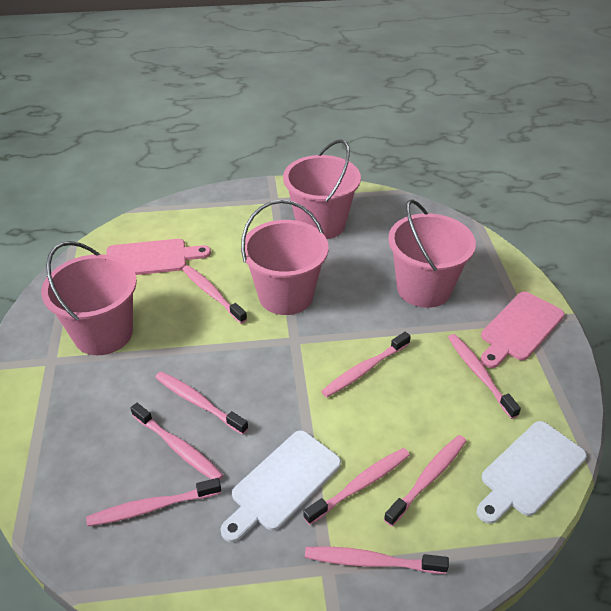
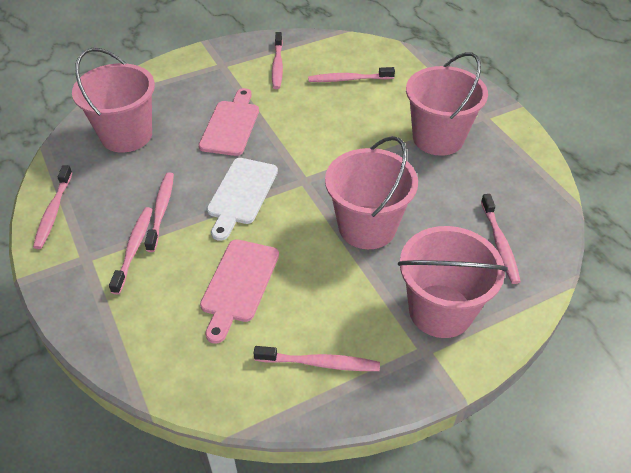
pink toothbrush: 9 -> 7
white cutting board: 2 -> 1

